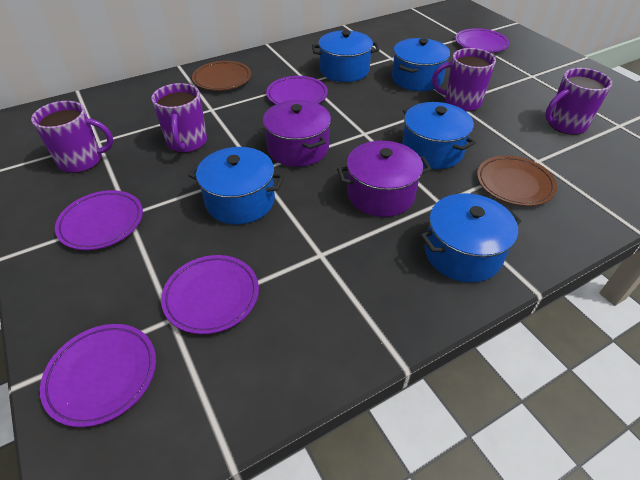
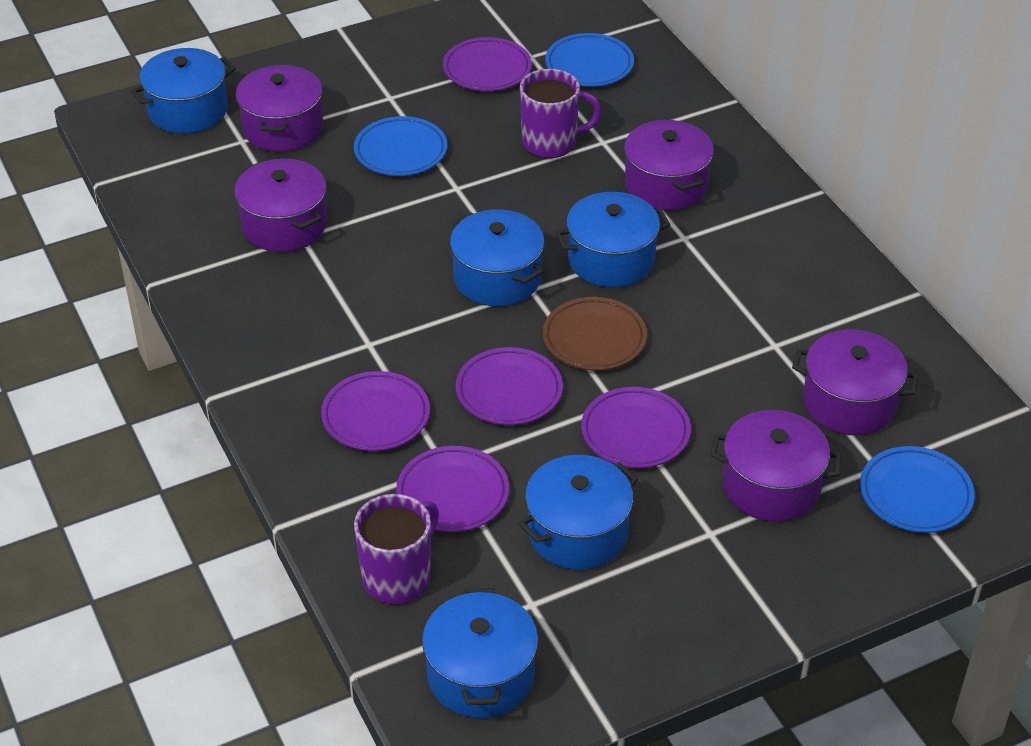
blue plate: 0 -> 3
brown plate: 2 -> 1
purple mug: 4 -> 2
purple pot: 2 -> 5

